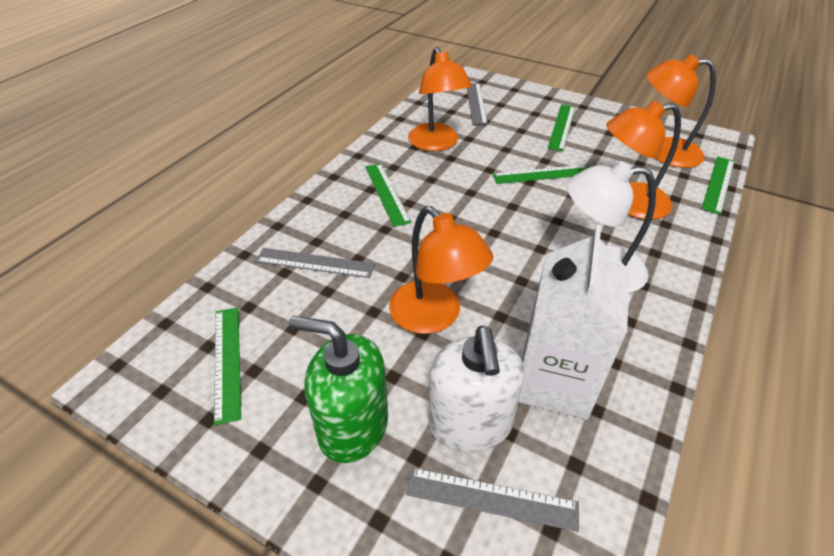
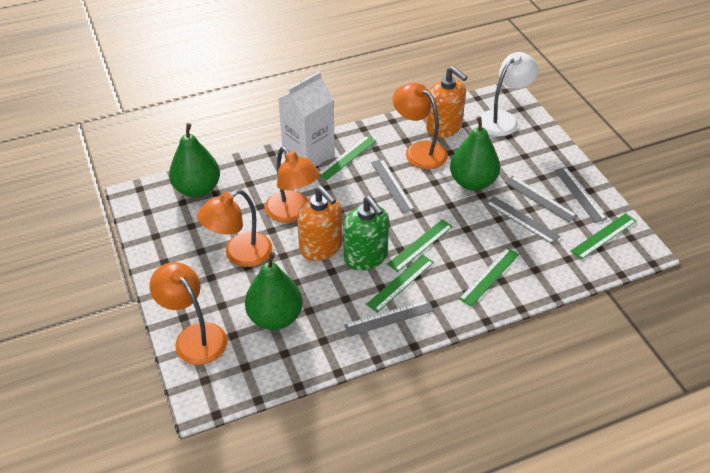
green pear: 0 -> 3
grey ruler: 3 -> 5
orange soap dispenser: 0 -> 2
white soap dispenser: 1 -> 0

